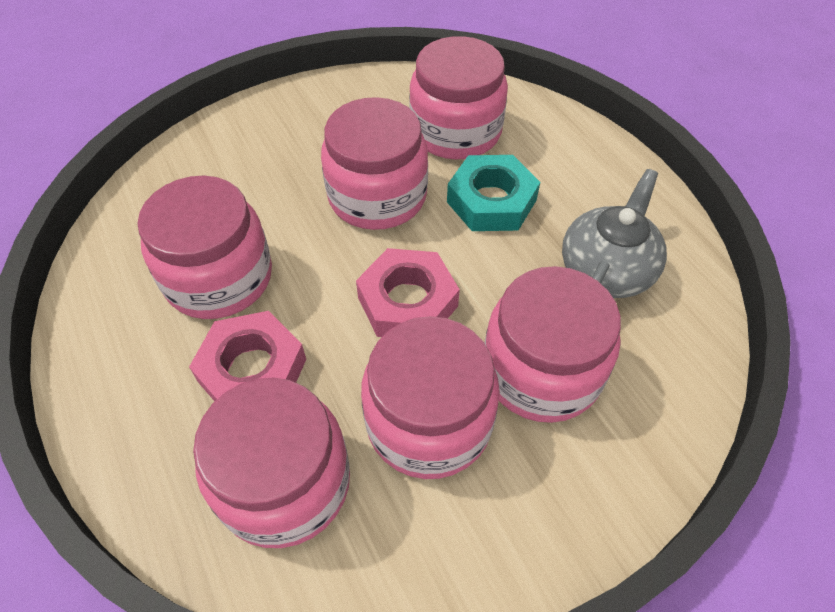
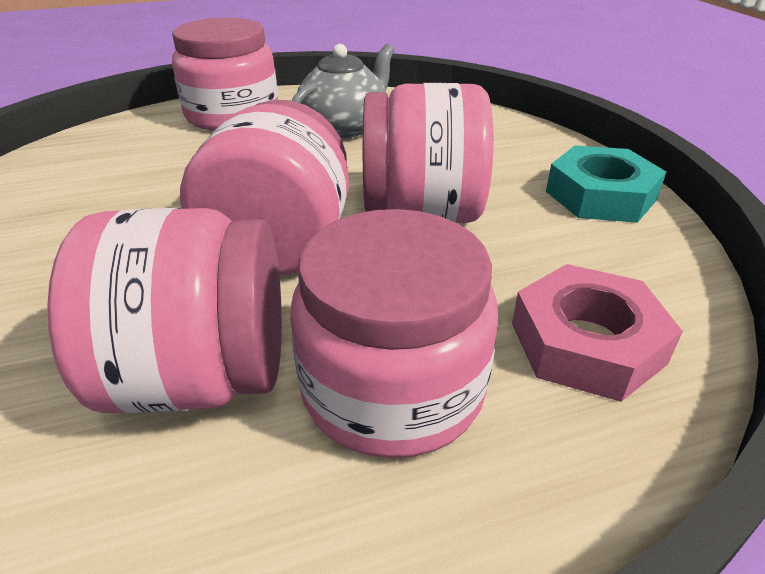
pink jar: 6 -> 5
pink nut: 2 -> 1

